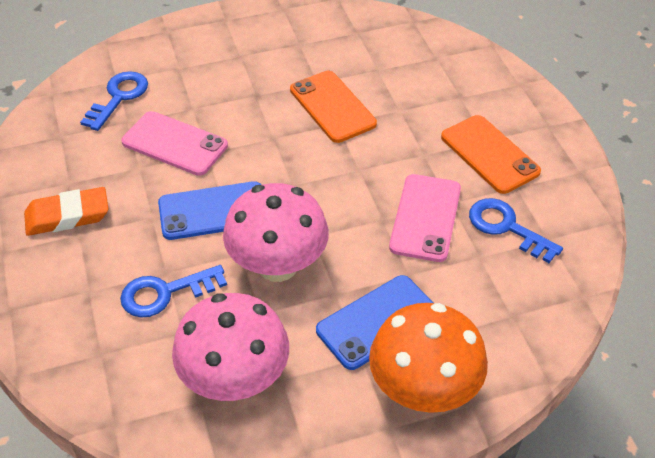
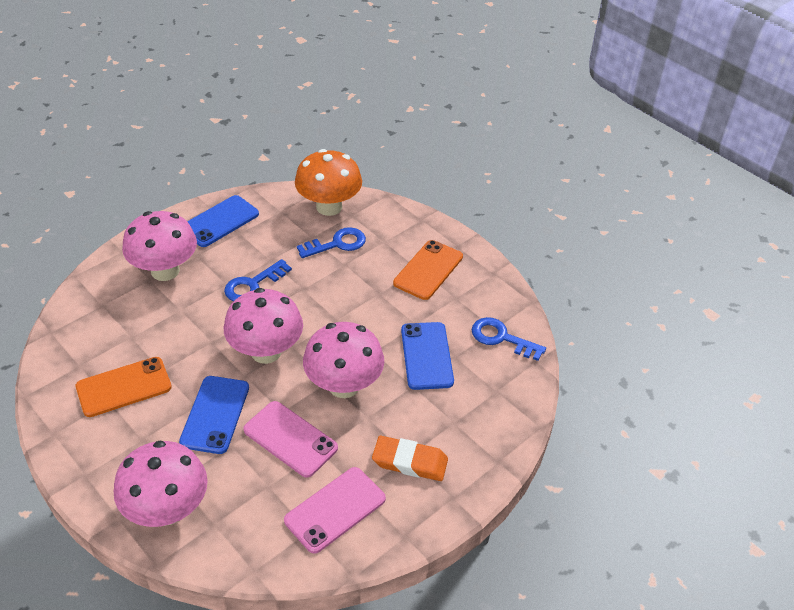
blue phone: 2 -> 3
pink mushroom: 2 -> 4

